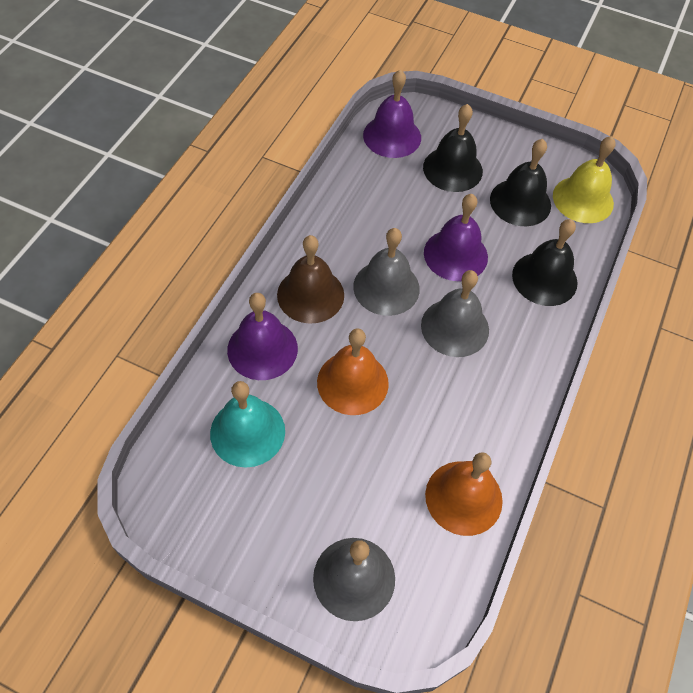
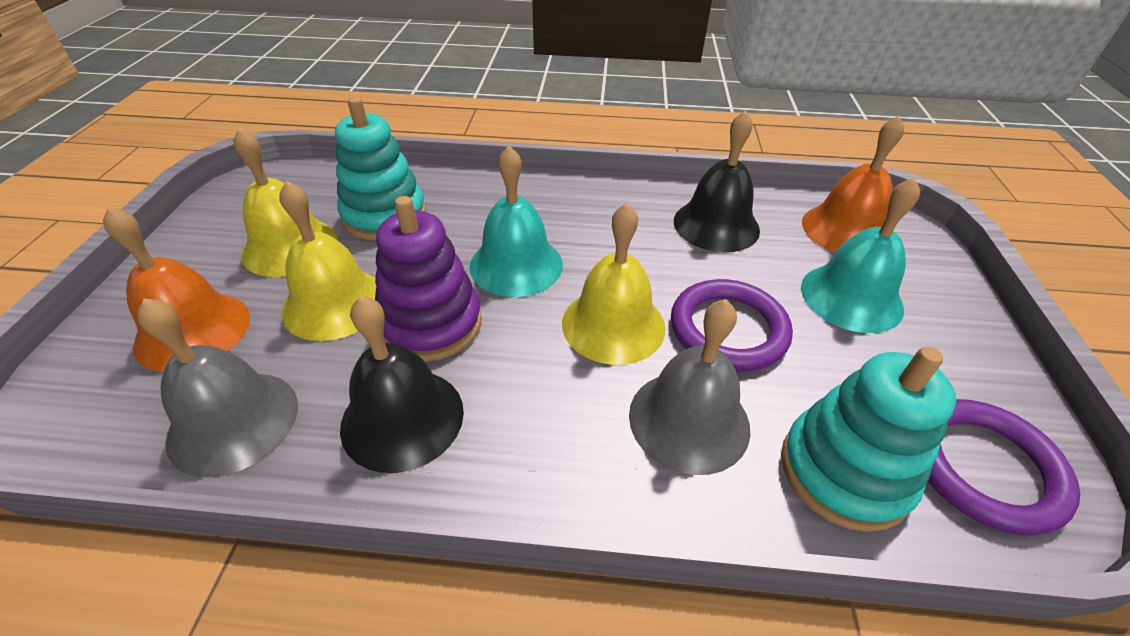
black bell: 3 -> 2
brown bell: 1 -> 0
grey bell: 3 -> 2
purple bell: 3 -> 0
purple ring: 0 -> 2
purple stacking toy: 0 -> 1
turquoise bell: 1 -> 2
turquoise stacking toy: 0 -> 2
yellow bell: 1 -> 3

